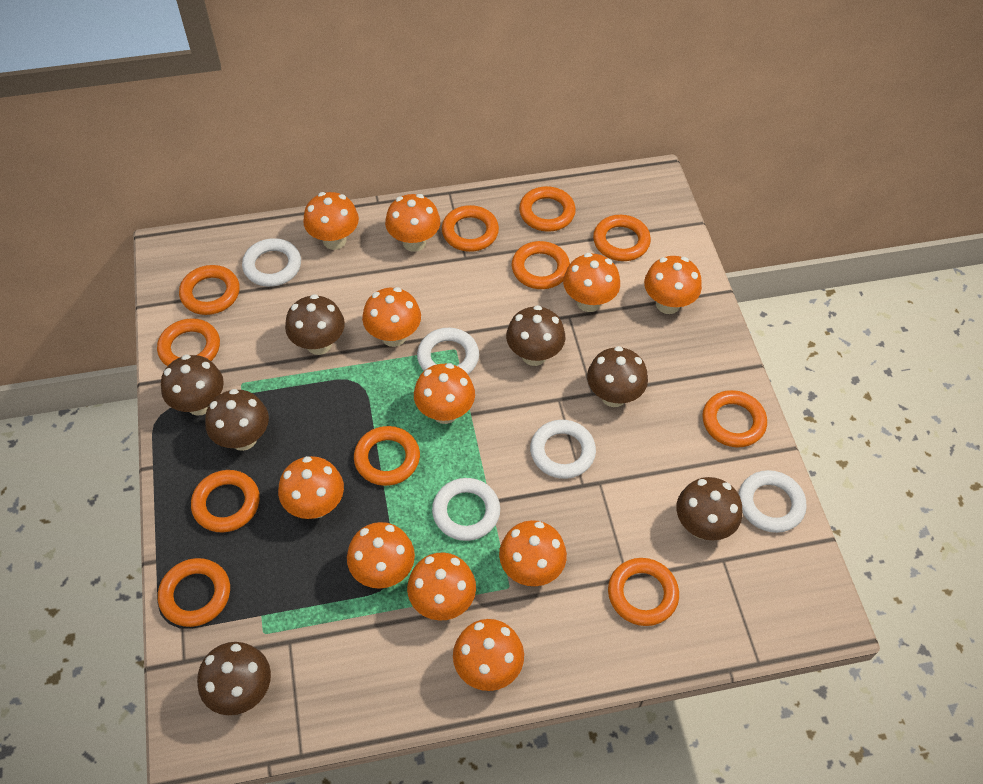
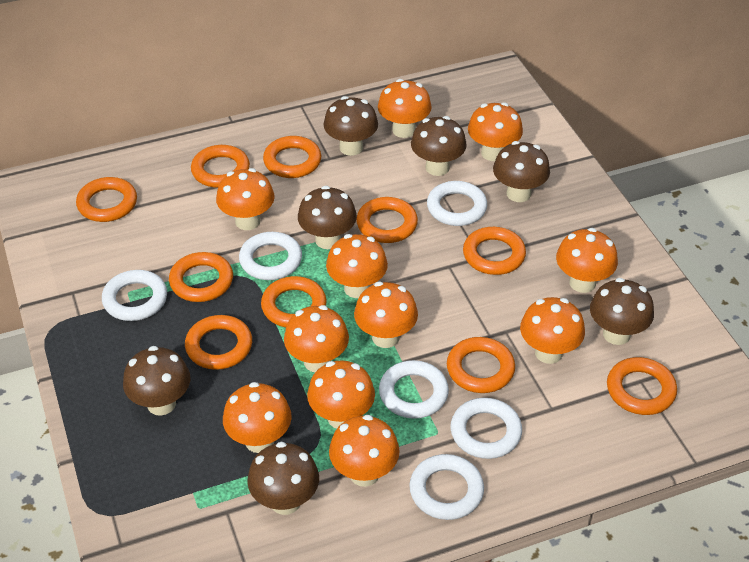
orange ring: 11 -> 10
white ring: 5 -> 6

